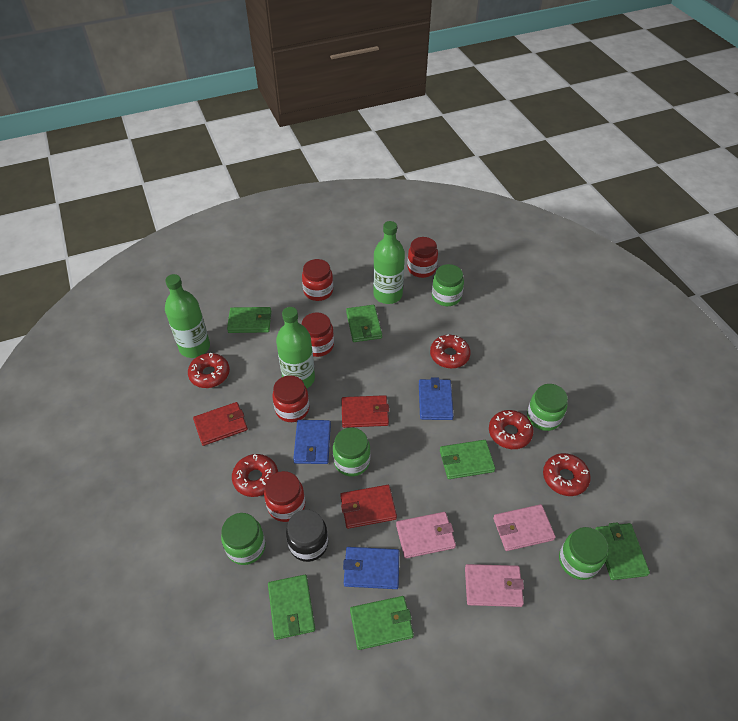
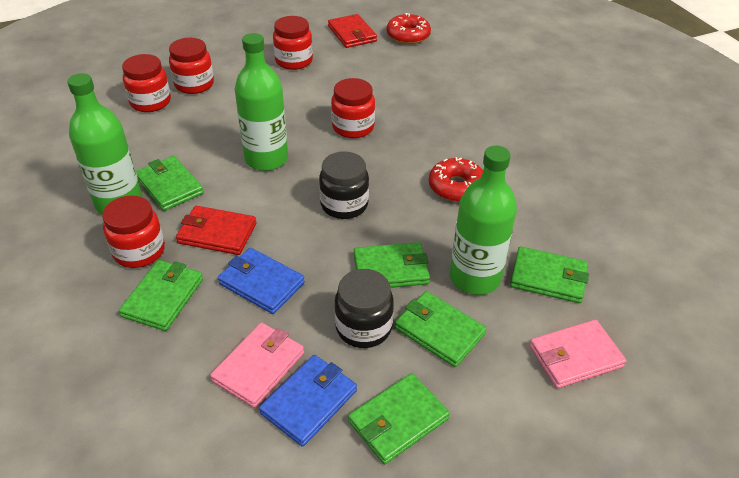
black jar: 1 -> 2
blue wallet: 3 -> 2
green jar: 5 -> 0
pink wallet: 3 -> 2
red donut: 5 -> 2
red wallet: 3 -> 2

